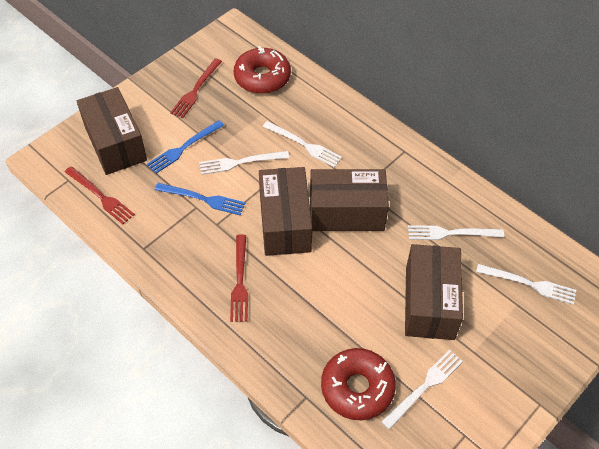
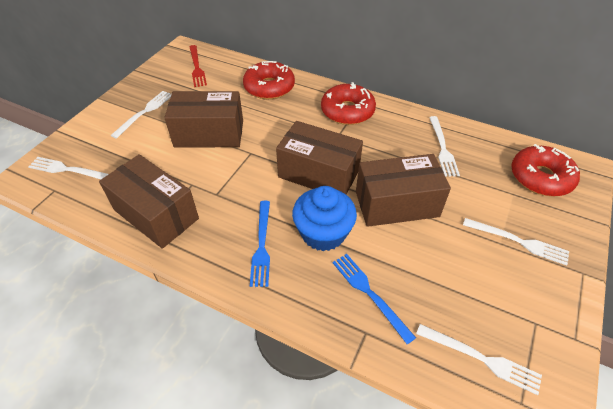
blue cupcake: 0 -> 1
red donut: 2 -> 3
red fork: 3 -> 1

